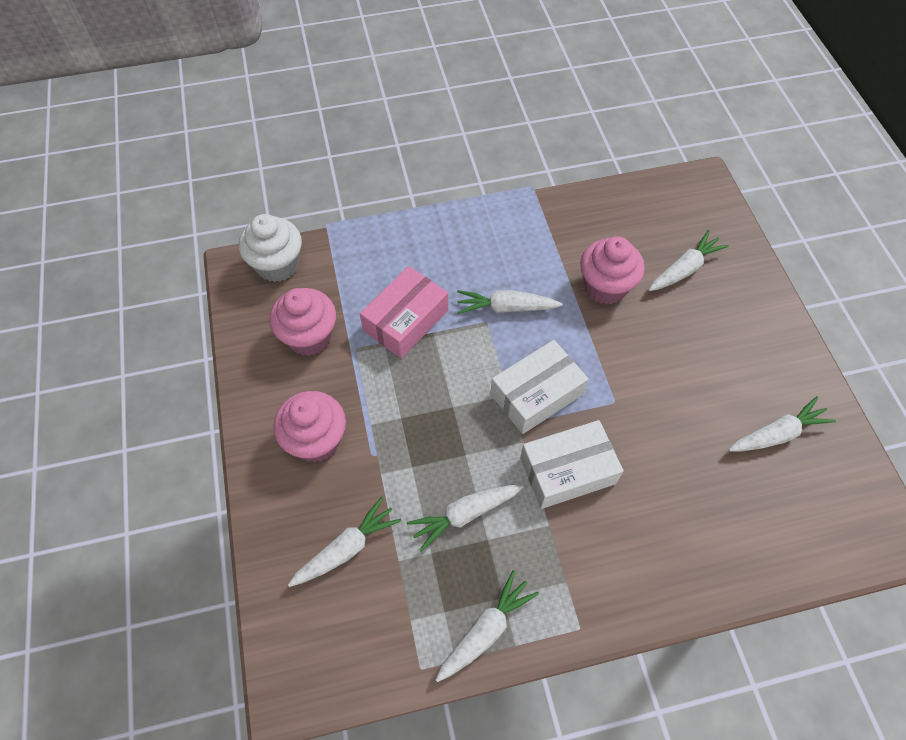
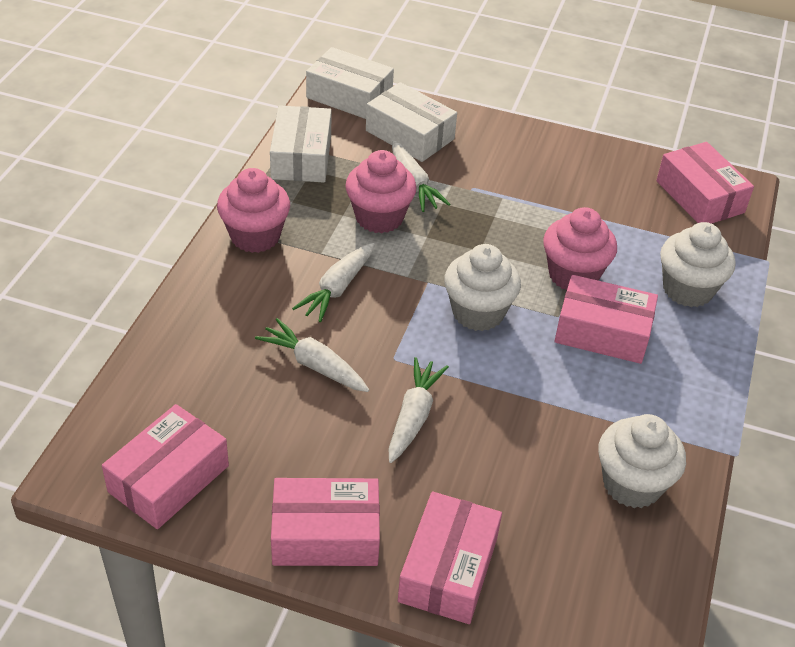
pink box: 1 -> 5
white box: 2 -> 3
white carrot: 6 -> 4
white cupcake: 1 -> 3

